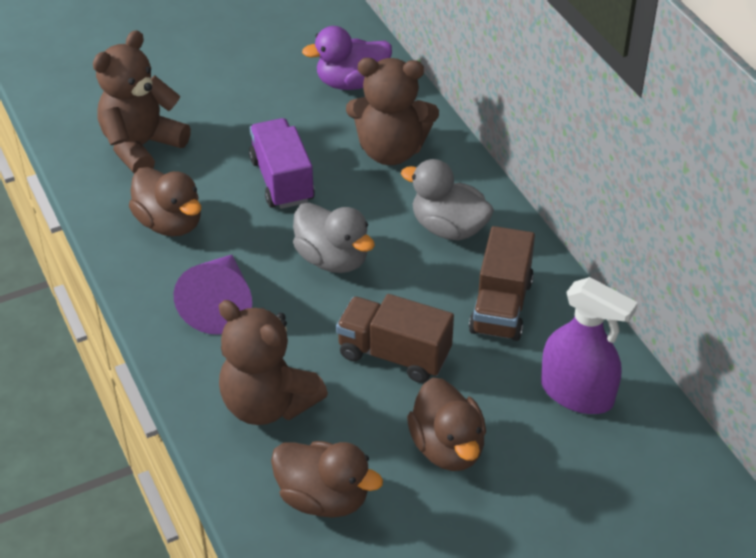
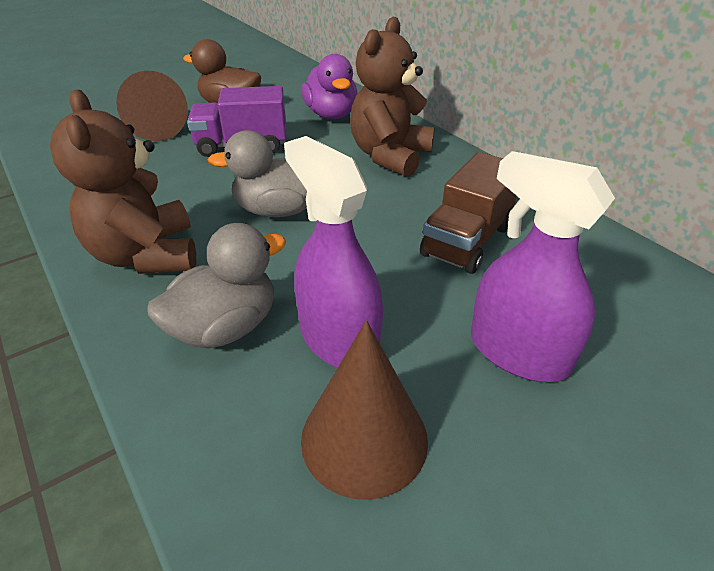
brown cone: 0 -> 2
brown duck: 3 -> 1
brown teddy bear: 3 -> 2
brown truck: 2 -> 1
purple cone: 1 -> 0
purple spray bottle: 1 -> 2

